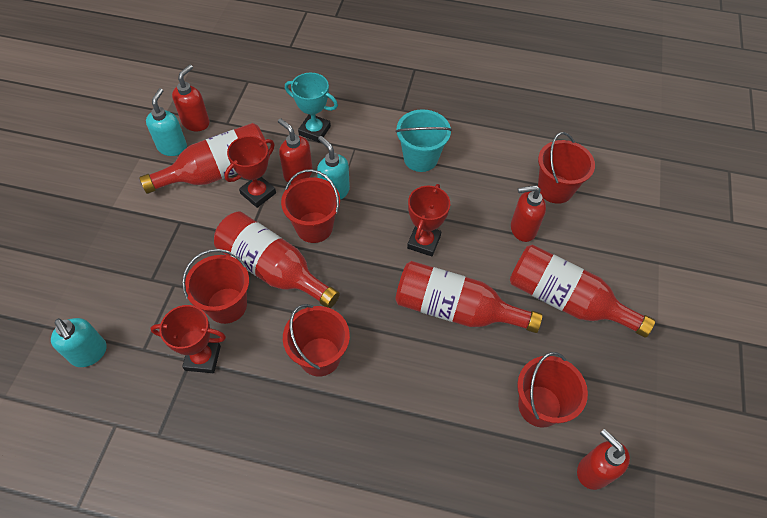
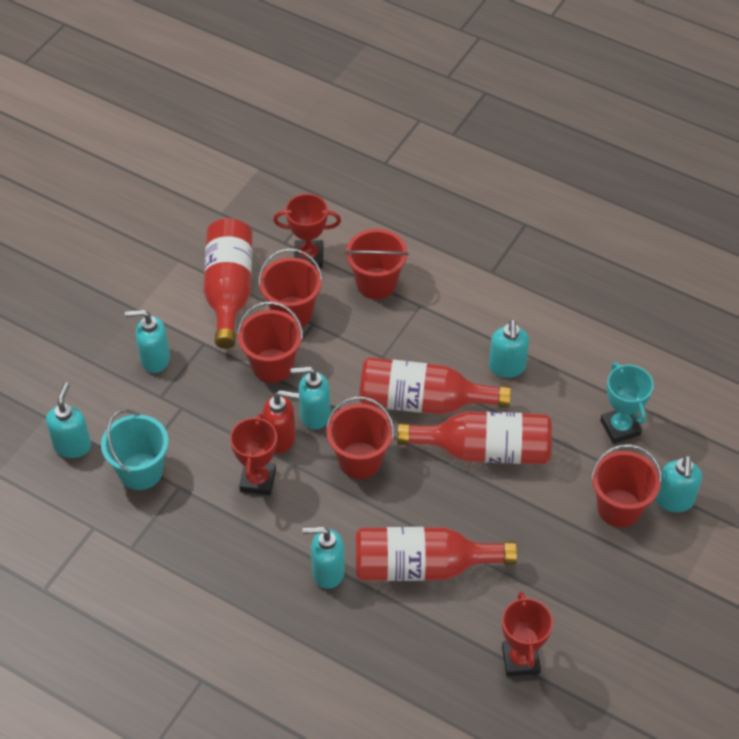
red soap dispenser: 4 -> 1
turquoise soap dispenser: 3 -> 6

